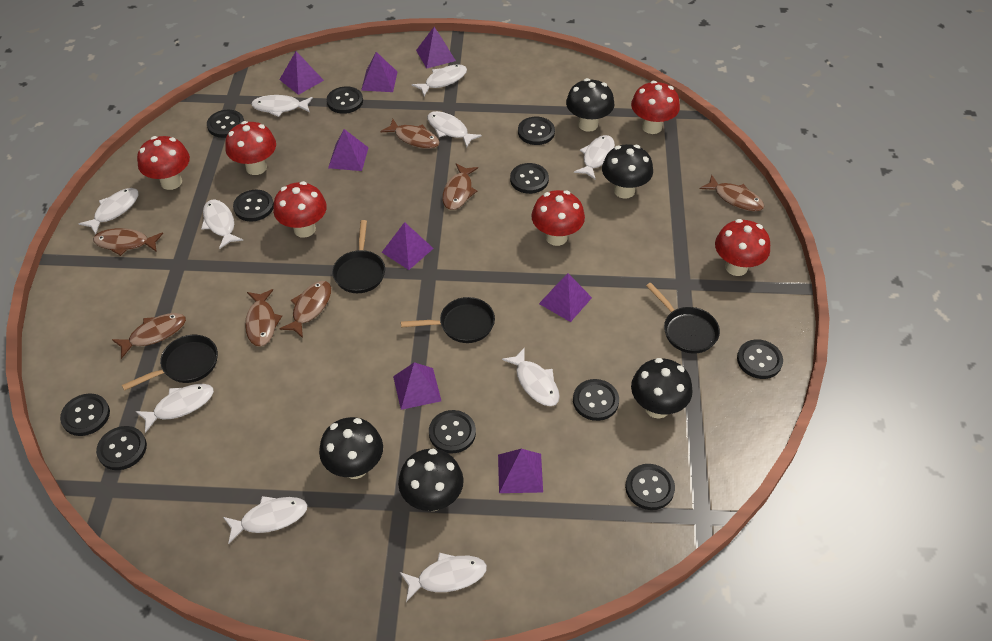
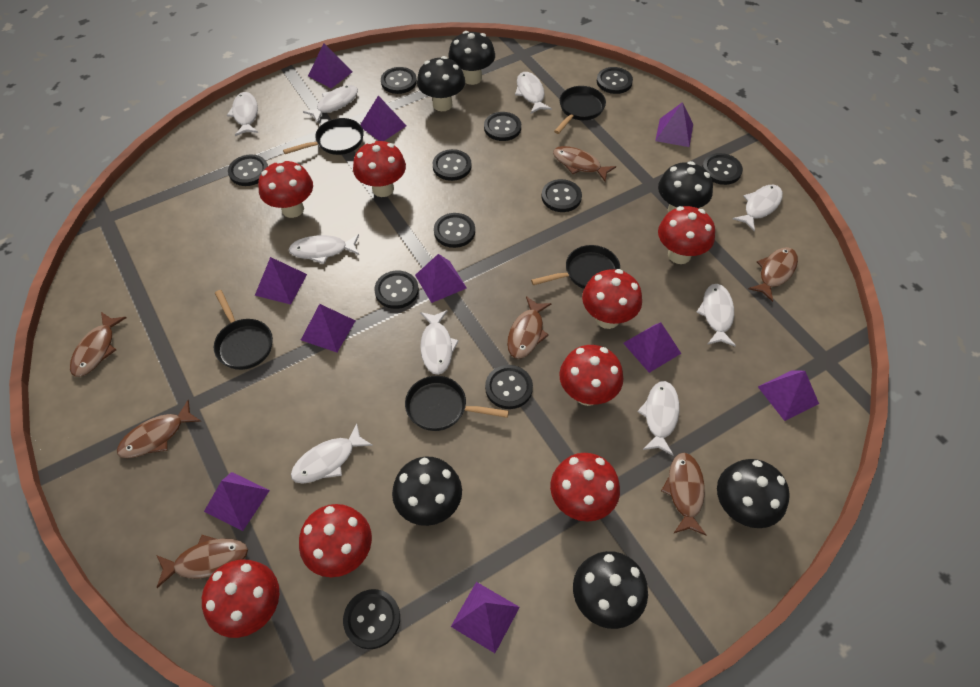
black mushroom: 5 -> 6
black pan: 4 -> 5
purple pyramid: 8 -> 10
red mushroom: 6 -> 8
white fish: 10 -> 9

